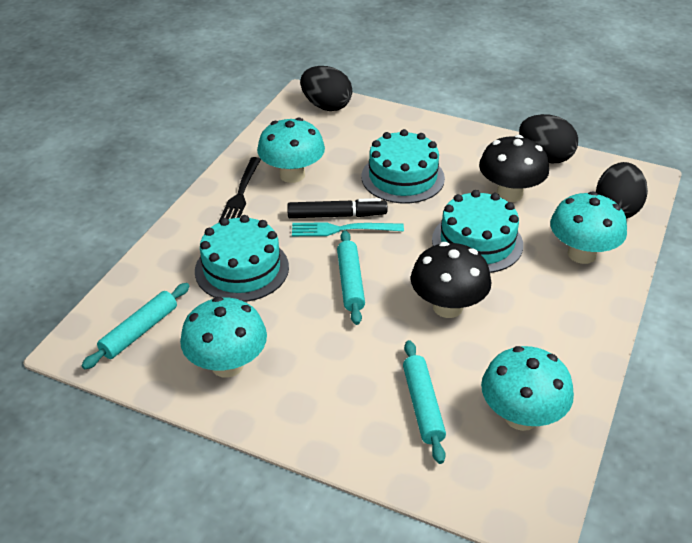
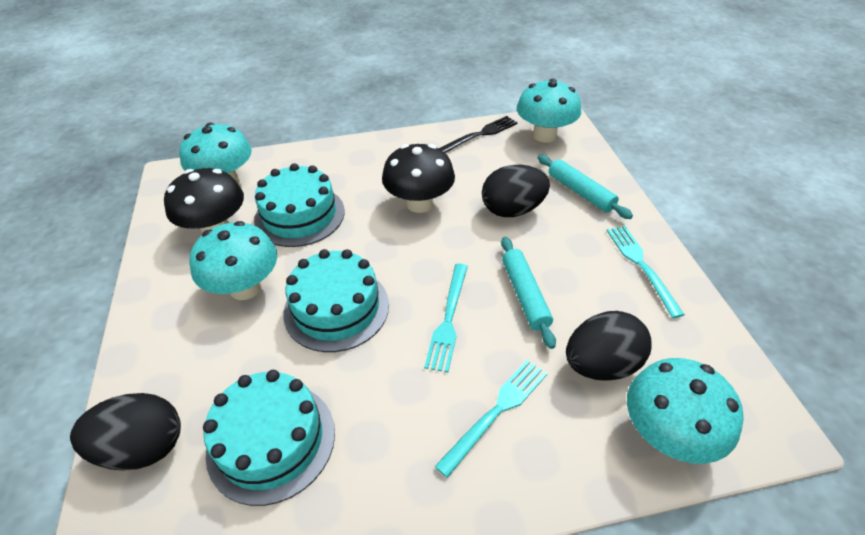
black marker: 1 -> 0
turquoise fork: 1 -> 3
turquoise rolling pin: 3 -> 2

